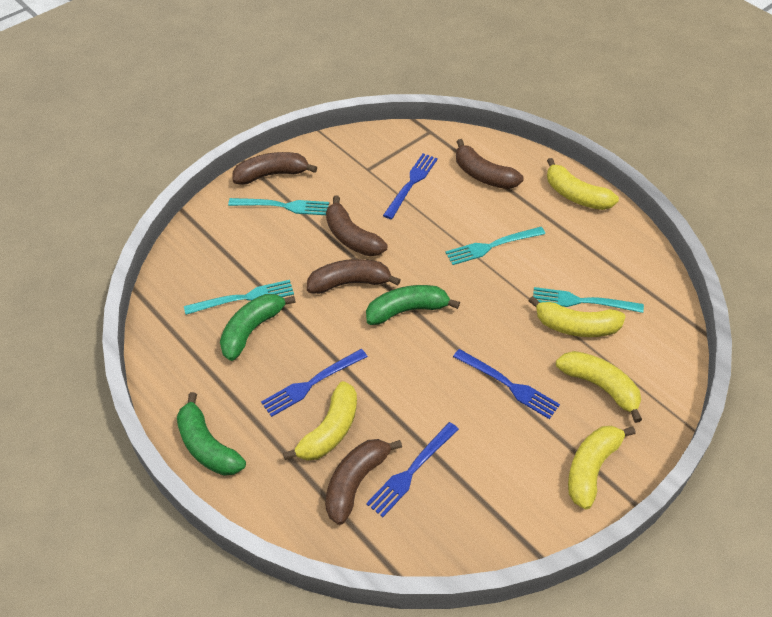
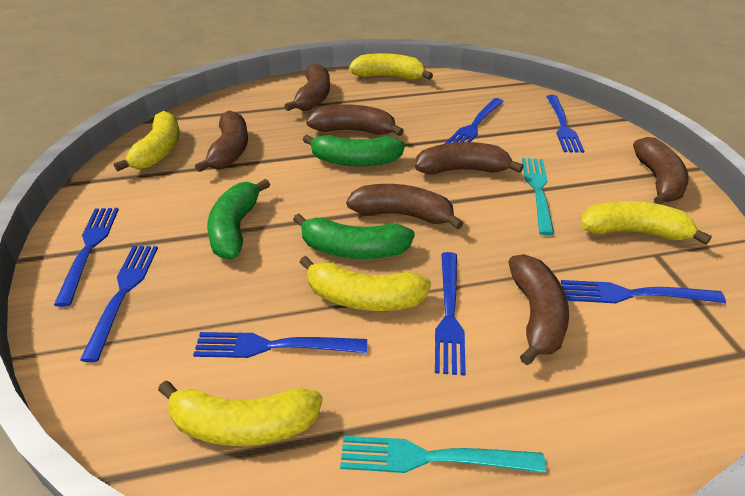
blue fork: 4 -> 7
brown banana: 5 -> 7
turquoise fork: 4 -> 2

